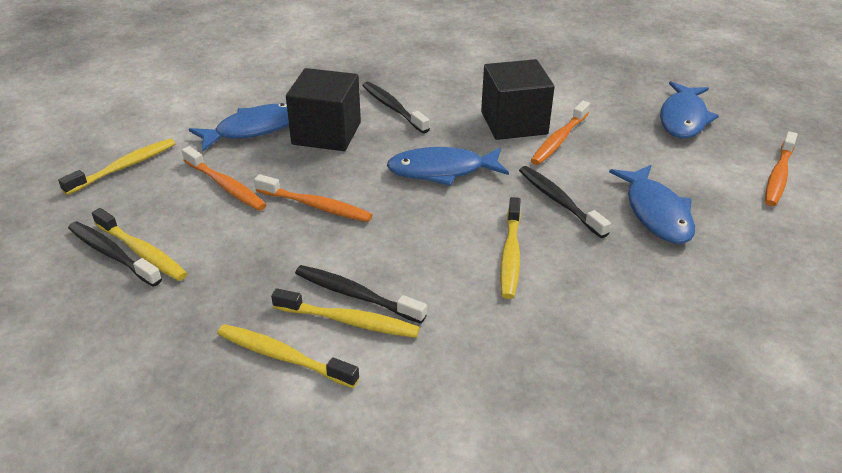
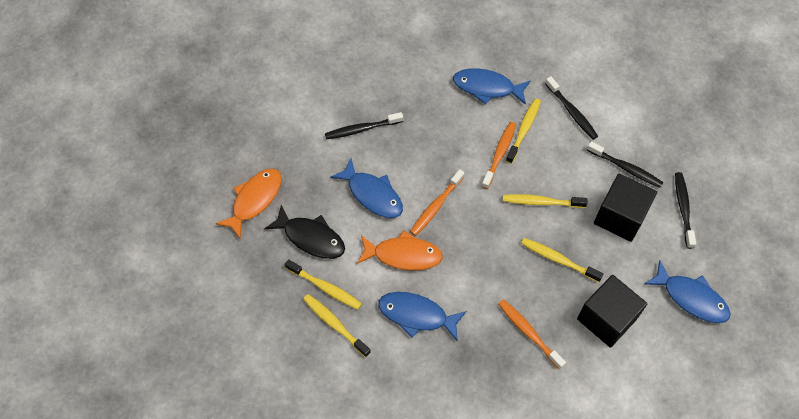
black fish: 0 -> 1
orange fish: 0 -> 2
orange toothbrush: 4 -> 3

